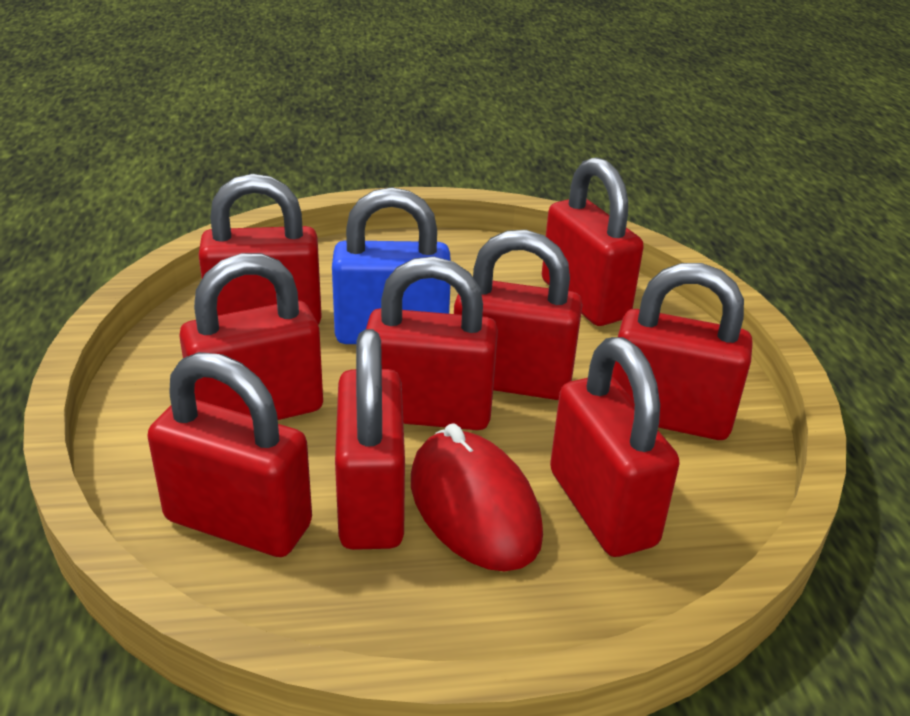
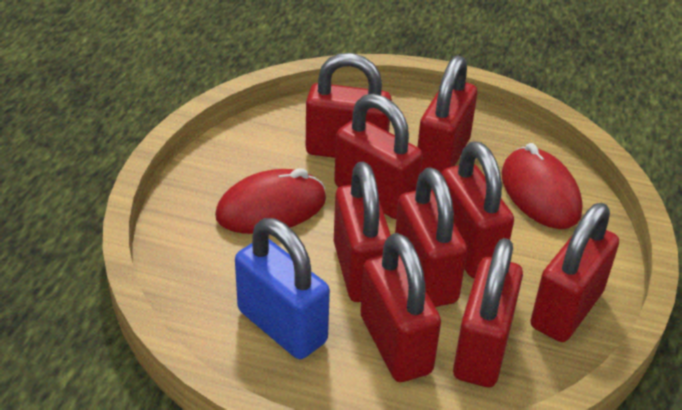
red mouse: 1 -> 2

